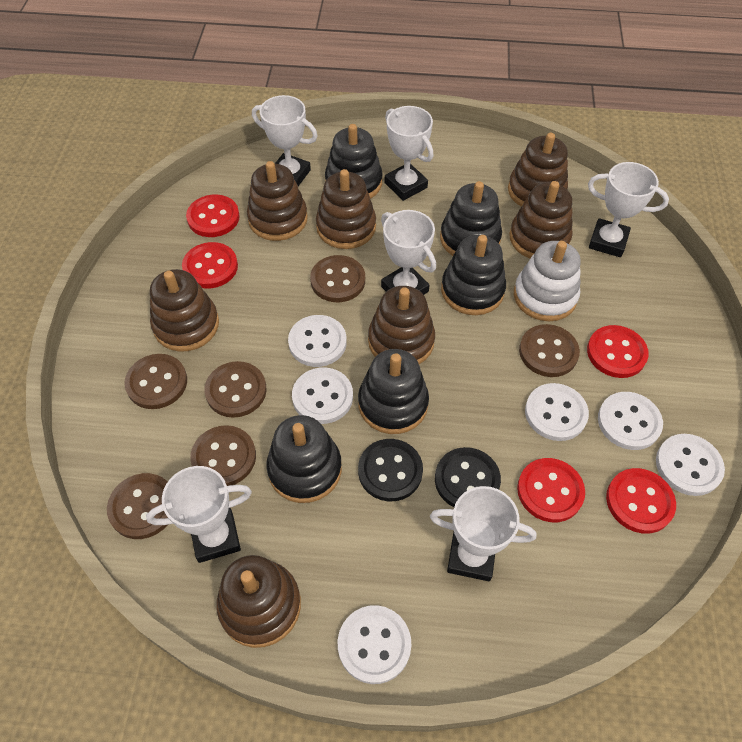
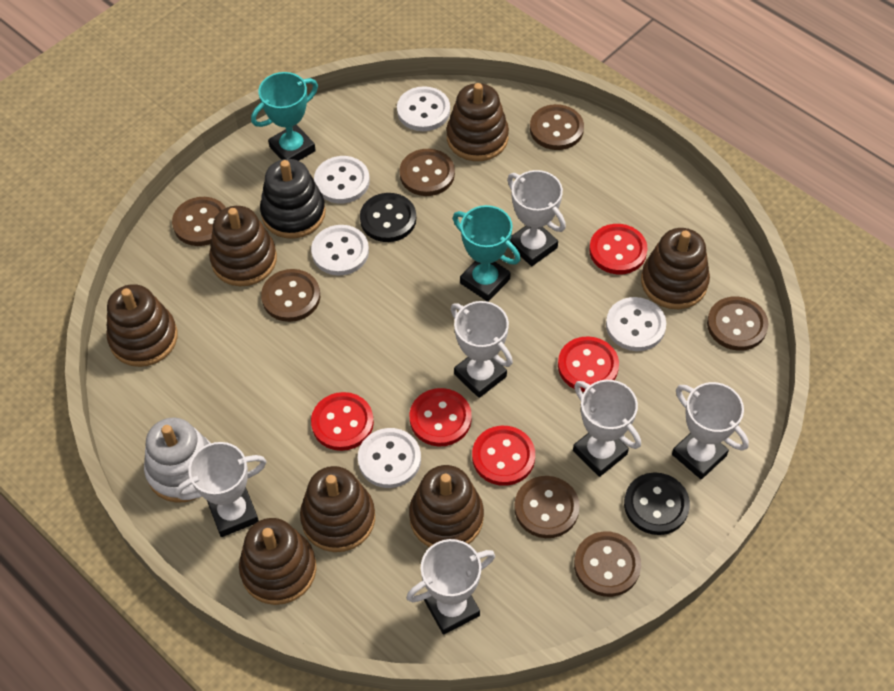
black stacking toy: 5 -> 1
brown button: 6 -> 7
turquoise trophy: 0 -> 2
white button: 6 -> 5

